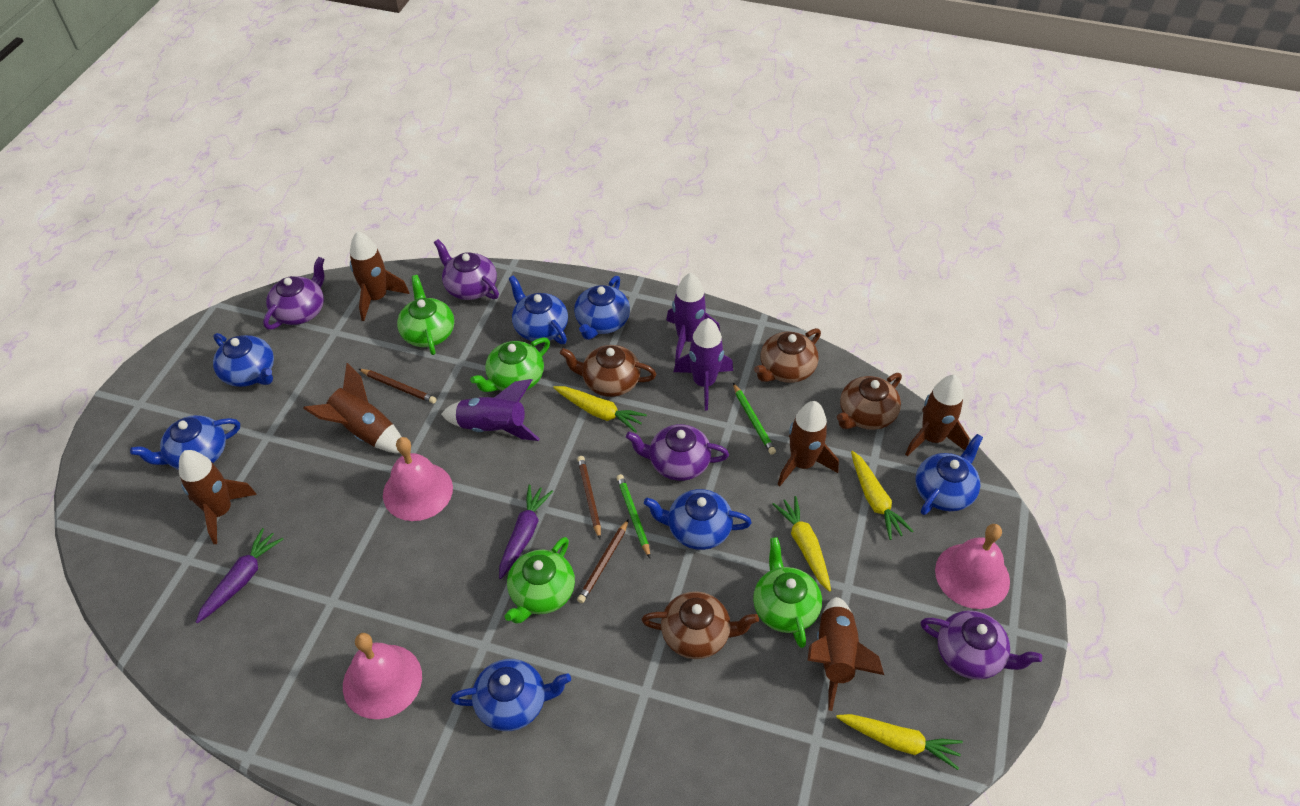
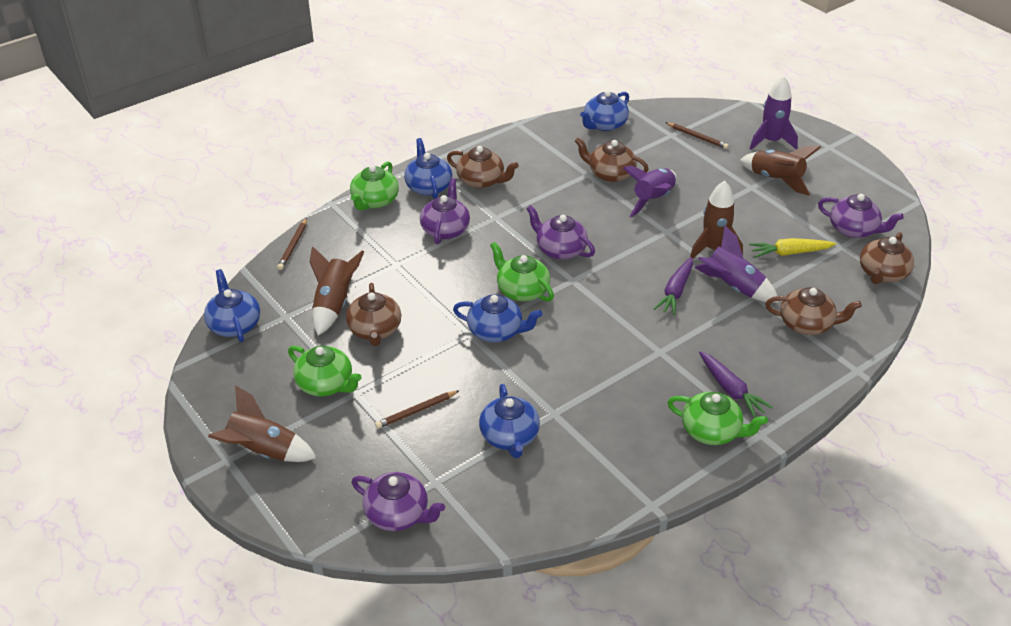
blue teapot: 7 -> 5
brown rocket: 6 -> 4
brown teapot: 4 -> 5
green pencil: 2 -> 0
pink bell: 3 -> 0
yellow carrot: 4 -> 1

